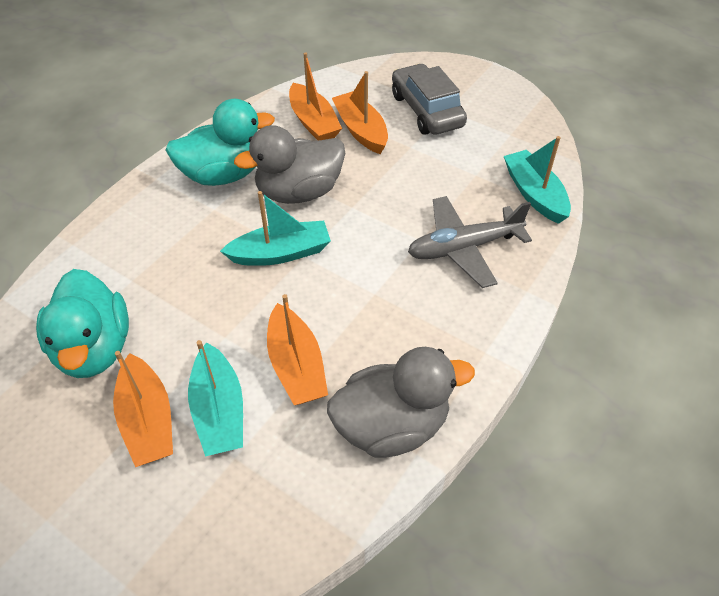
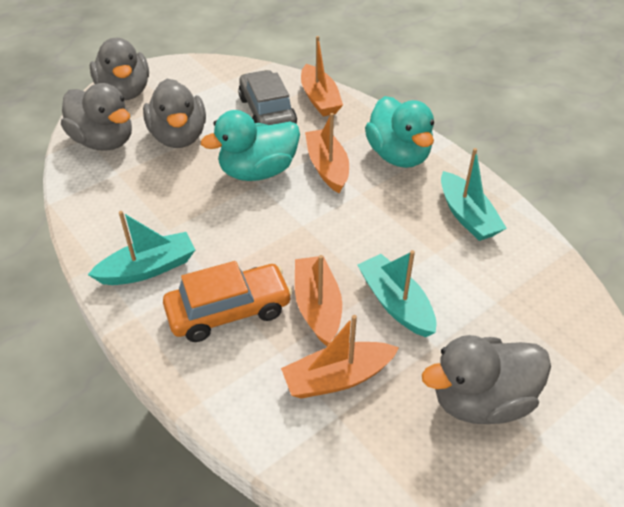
grey duck: 2 -> 4
grey plane: 1 -> 0
orange car: 0 -> 1

